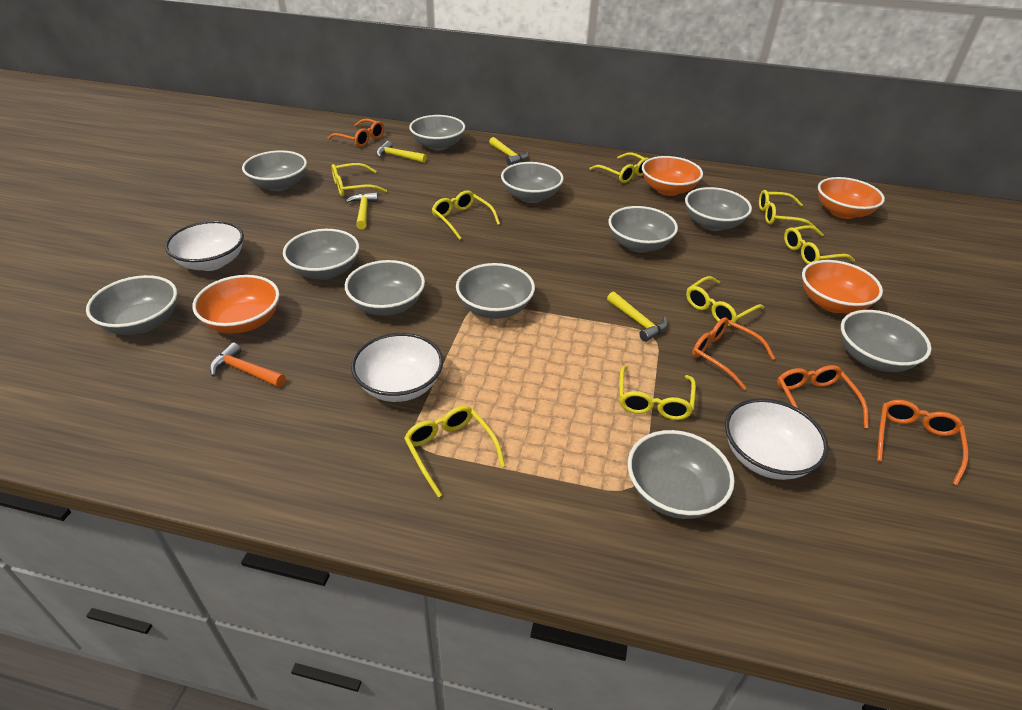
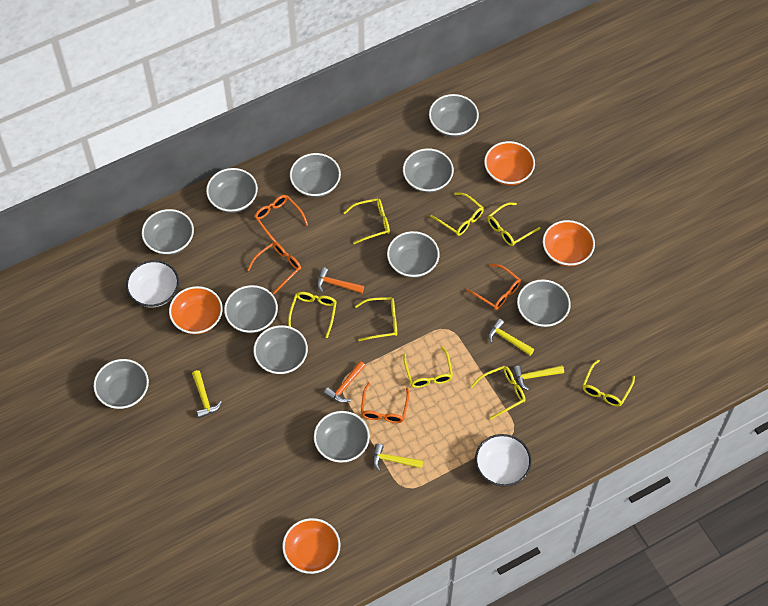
orange hammer: 1 -> 2
white bowl: 3 -> 2

